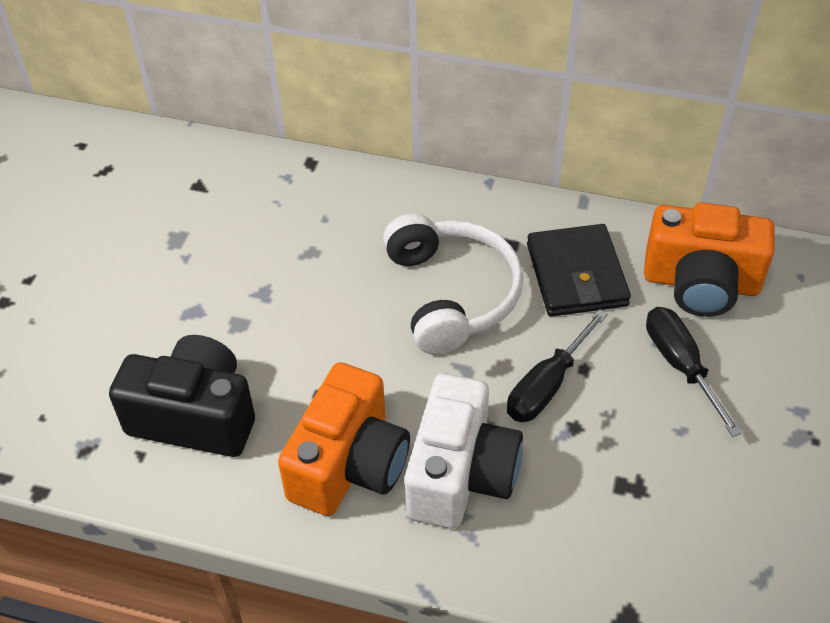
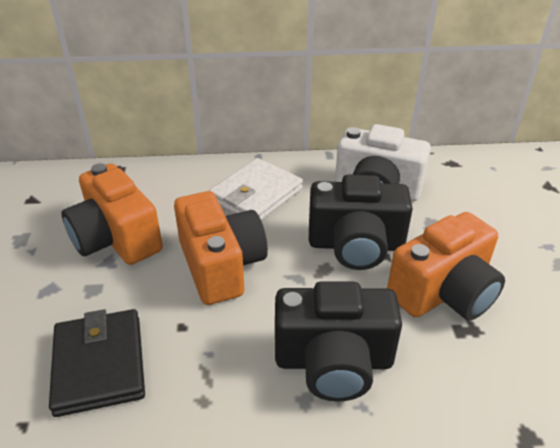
black camera: 1 -> 2
black screwdriver: 2 -> 0
orange camera: 2 -> 3
white headphones: 1 -> 0
white wallet: 0 -> 1

